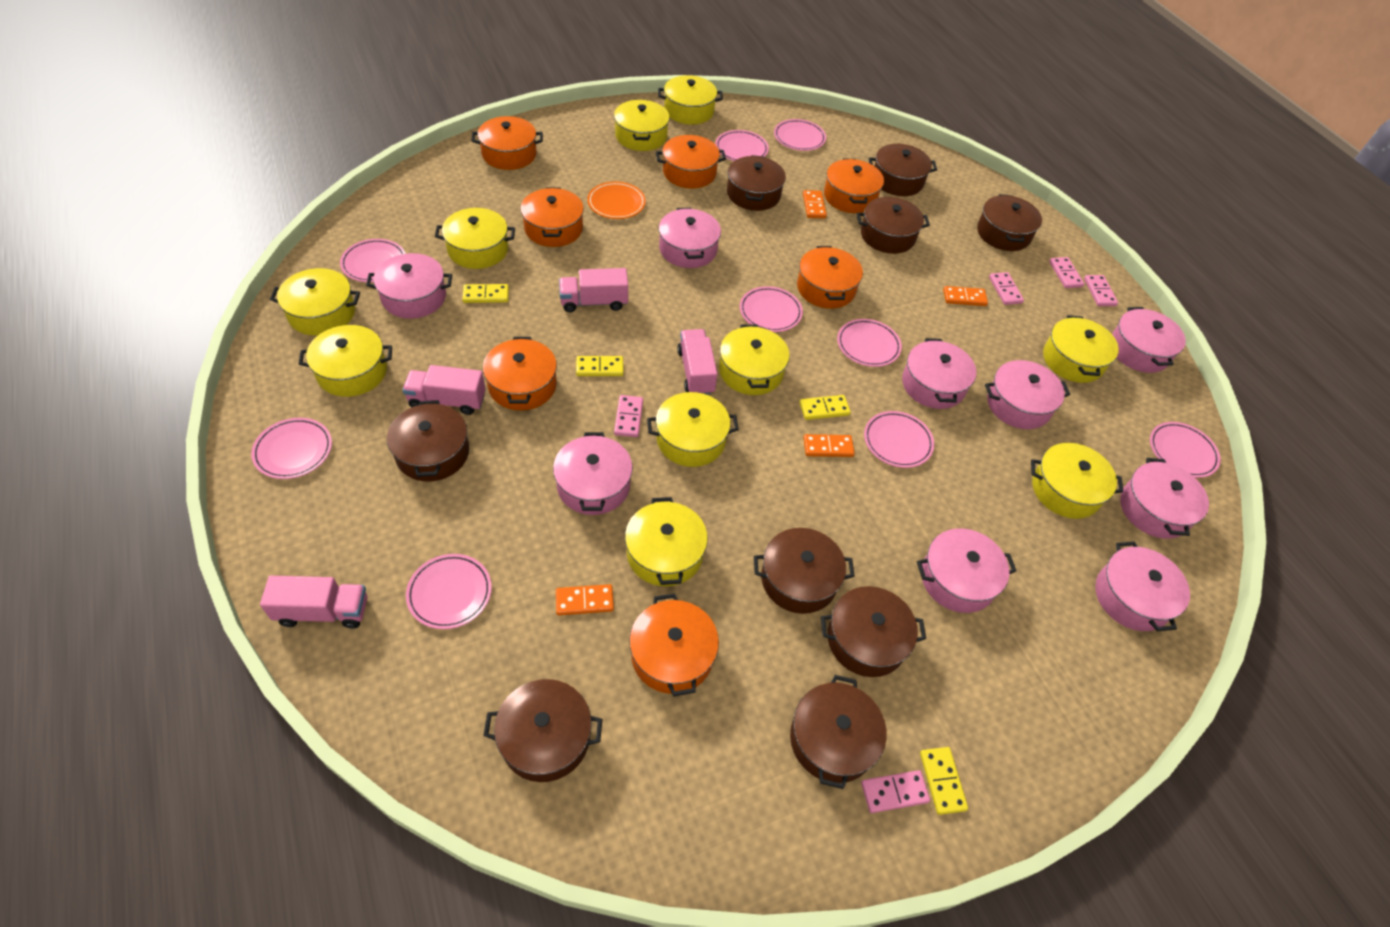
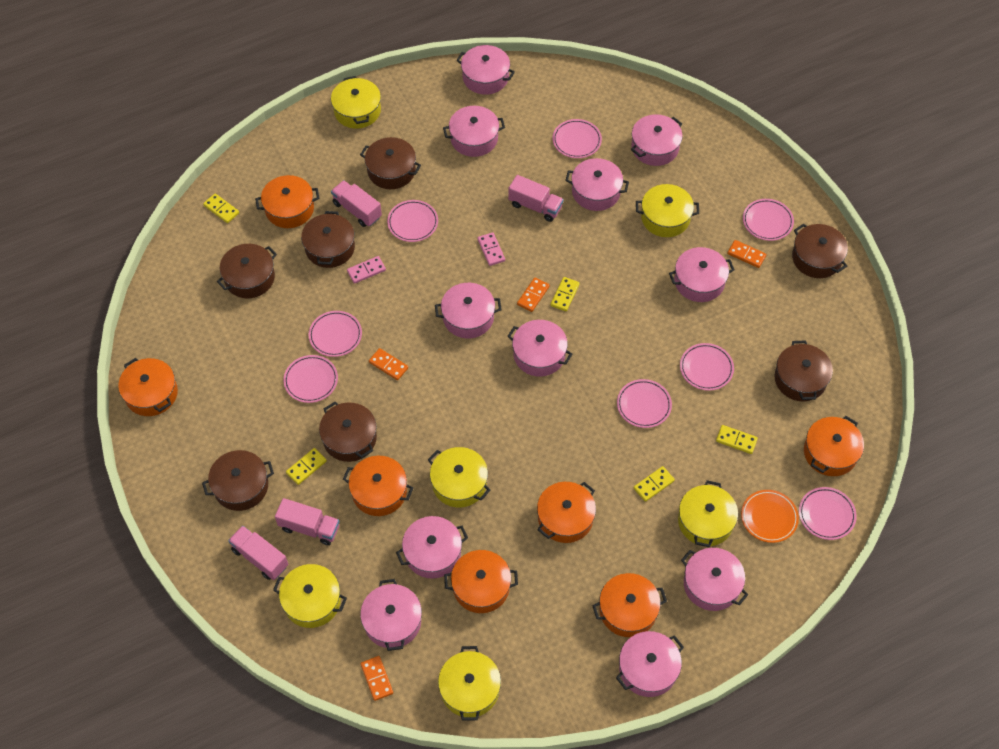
brown pot: 9 -> 7
pink domino: 5 -> 2
pink plate: 9 -> 8
pink pot: 9 -> 11
yellow domino: 4 -> 5
yellow pot: 10 -> 6

